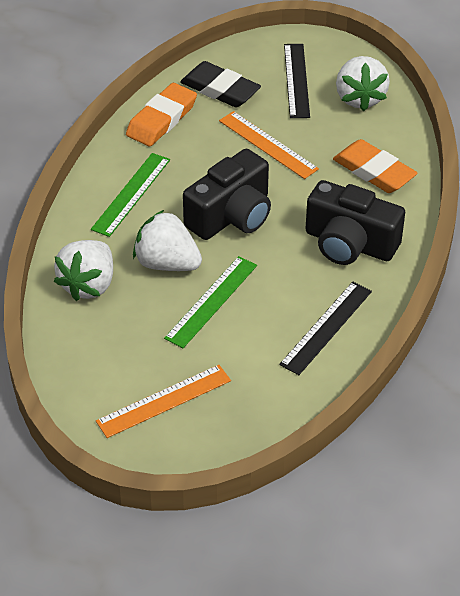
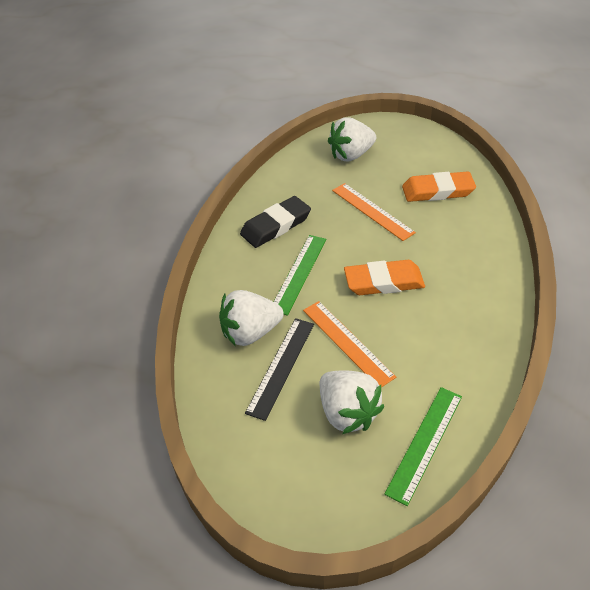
black camera: 2 -> 0
black ruler: 2 -> 1

